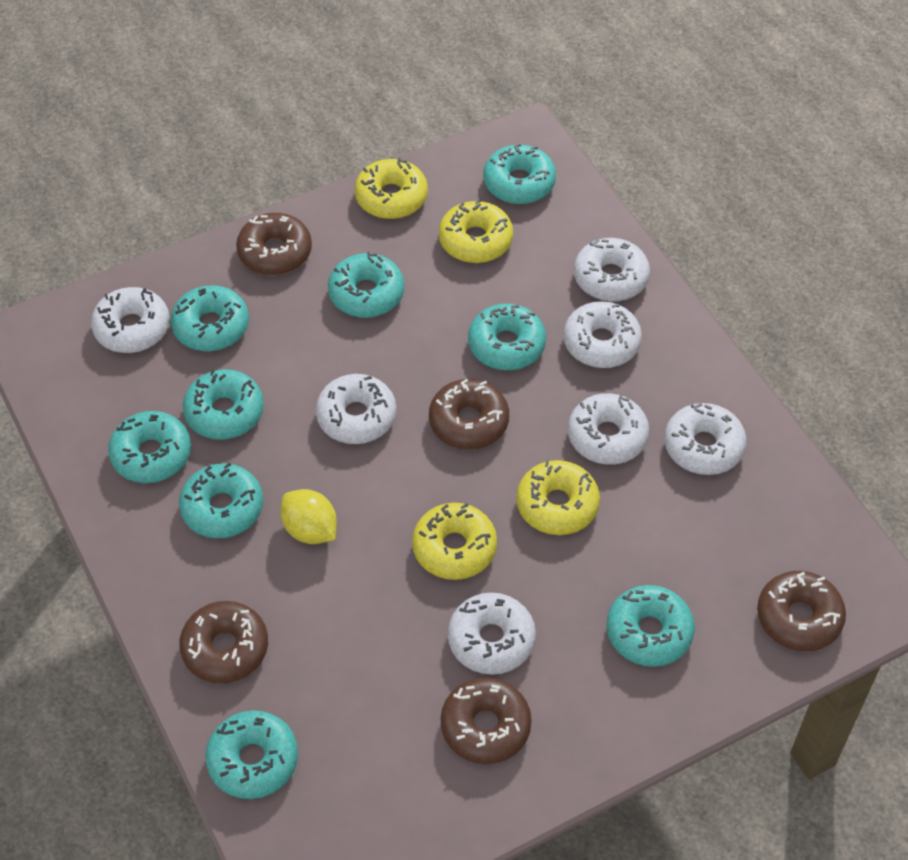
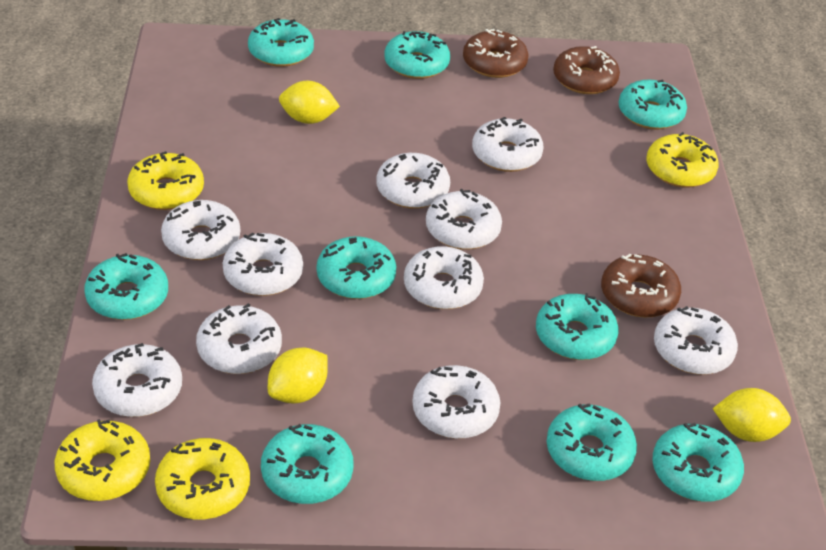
brown donut: 5 -> 3
white donut: 7 -> 10
yellow lemon: 1 -> 3

